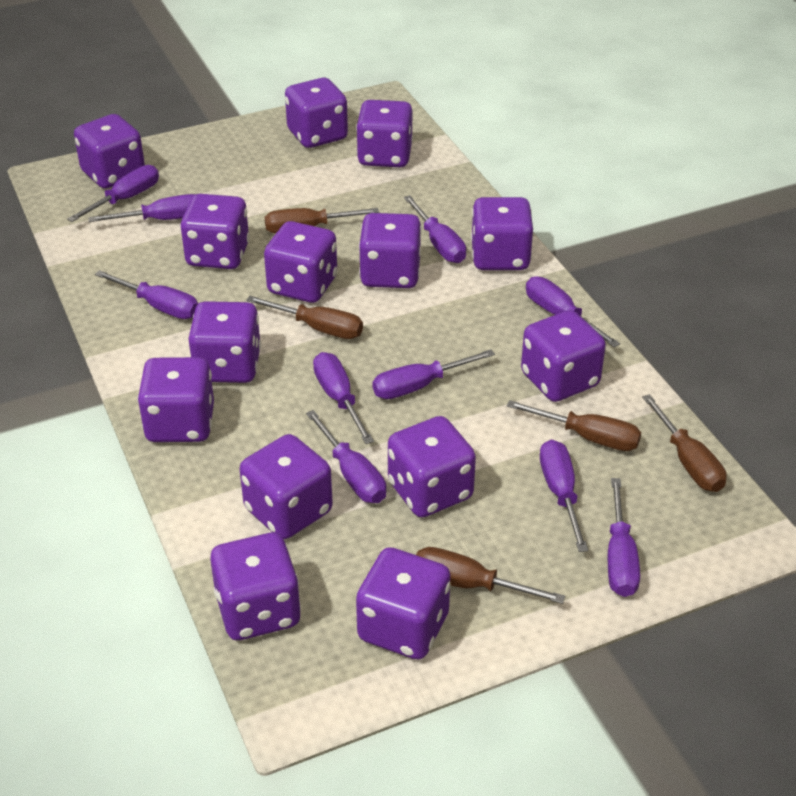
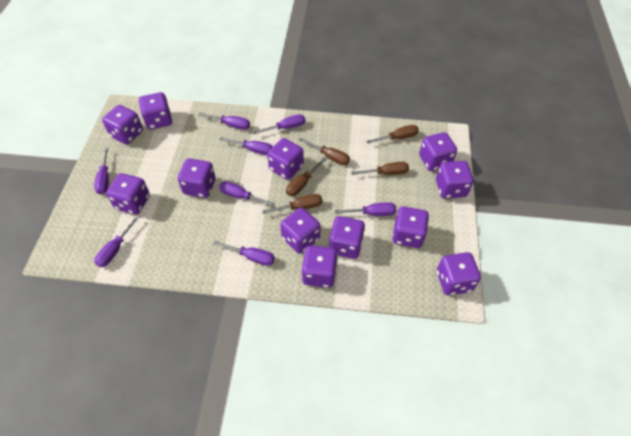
purple dice: 14 -> 12
purple screwdriver: 10 -> 8

